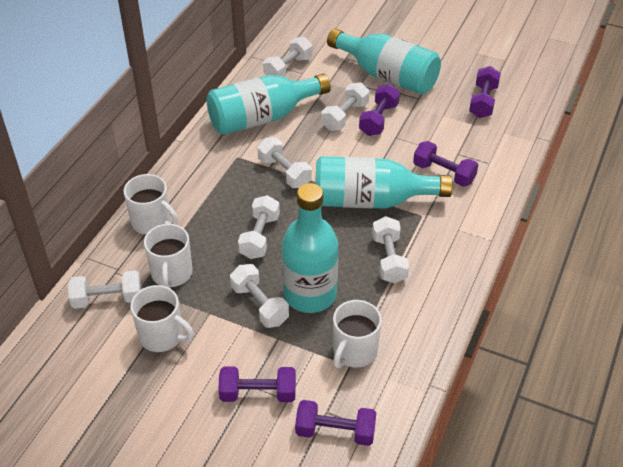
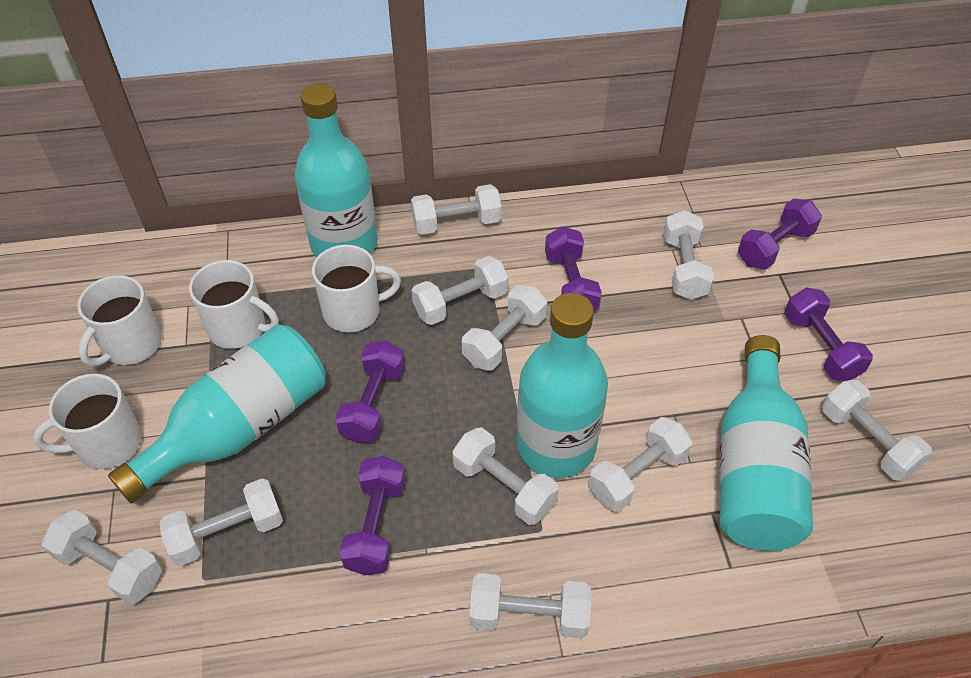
white dumbbell: 7 -> 10

